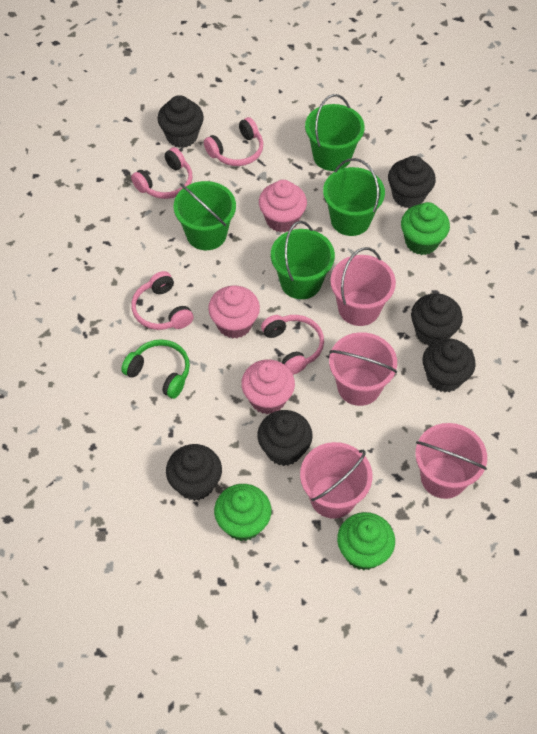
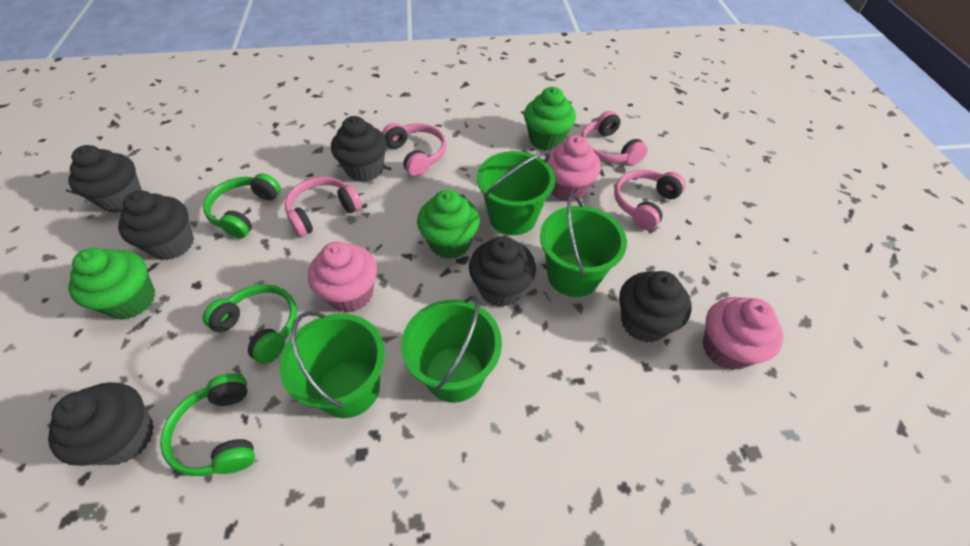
green headphones: 1 -> 3
pink bucket: 4 -> 0

